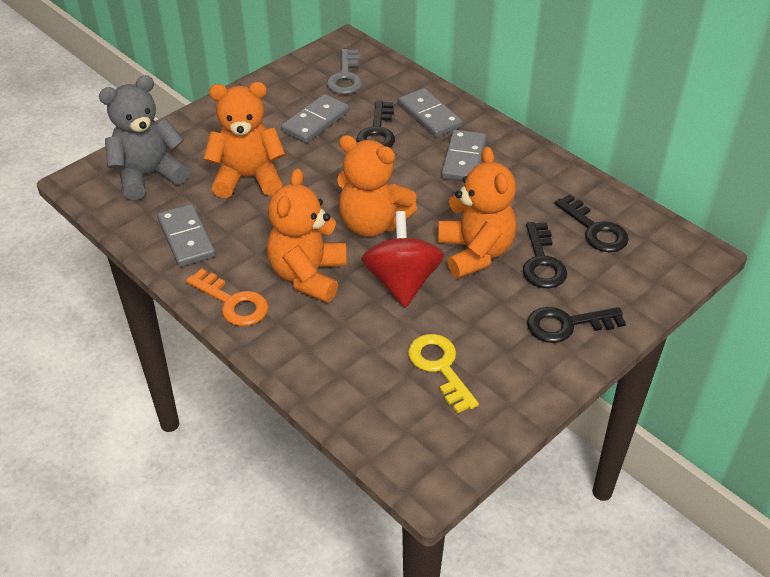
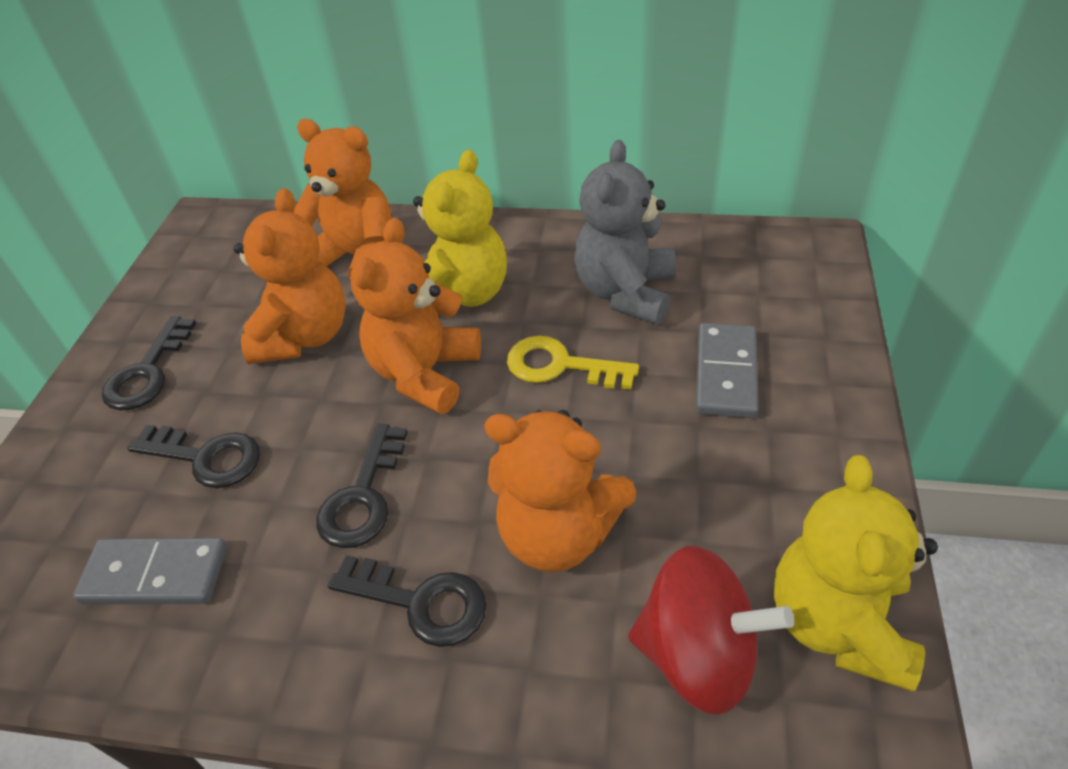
grey domino: 4 -> 2
grey key: 1 -> 0
orange key: 1 -> 0
yellow teddy bear: 0 -> 2

